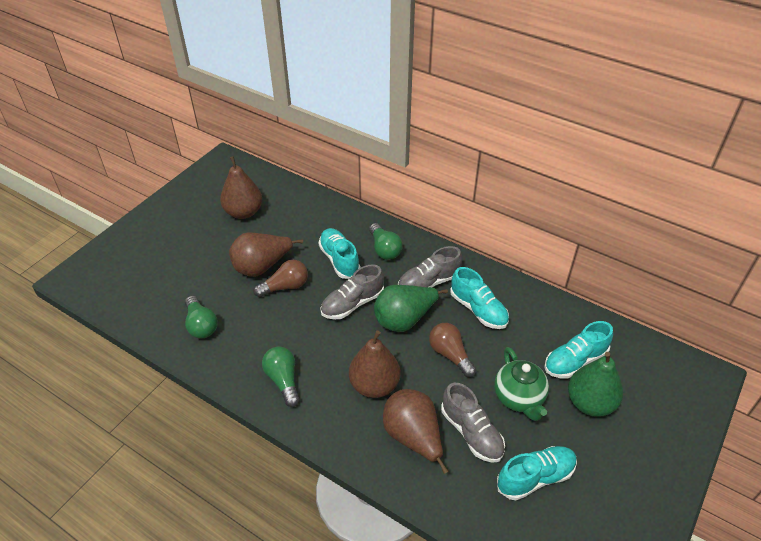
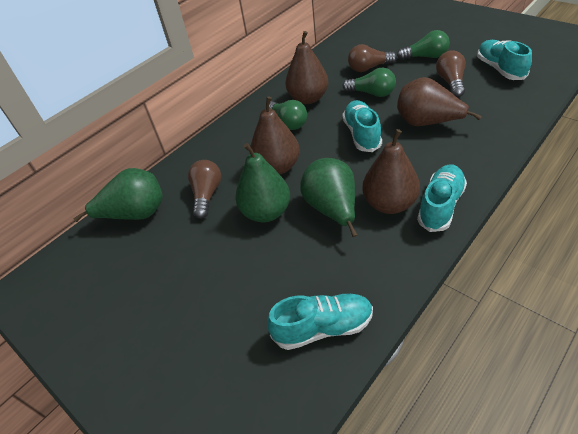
brown light bulb: 2 -> 3
green pear: 2 -> 3
green teapot: 1 -> 0
grey shoe: 3 -> 0

